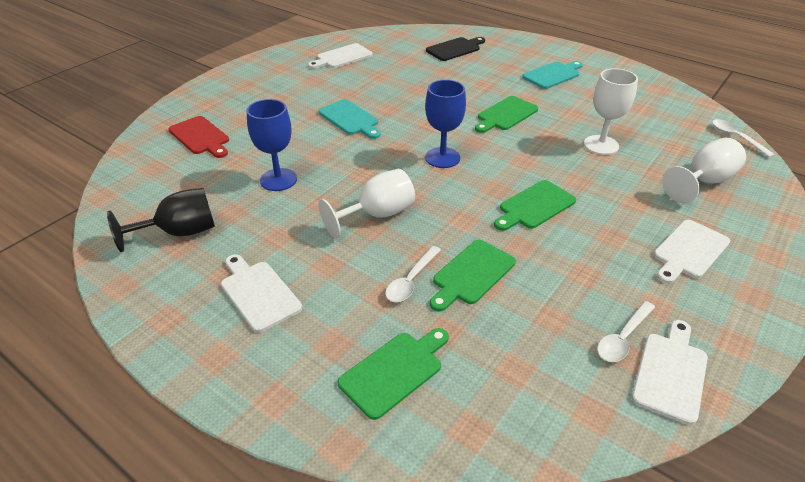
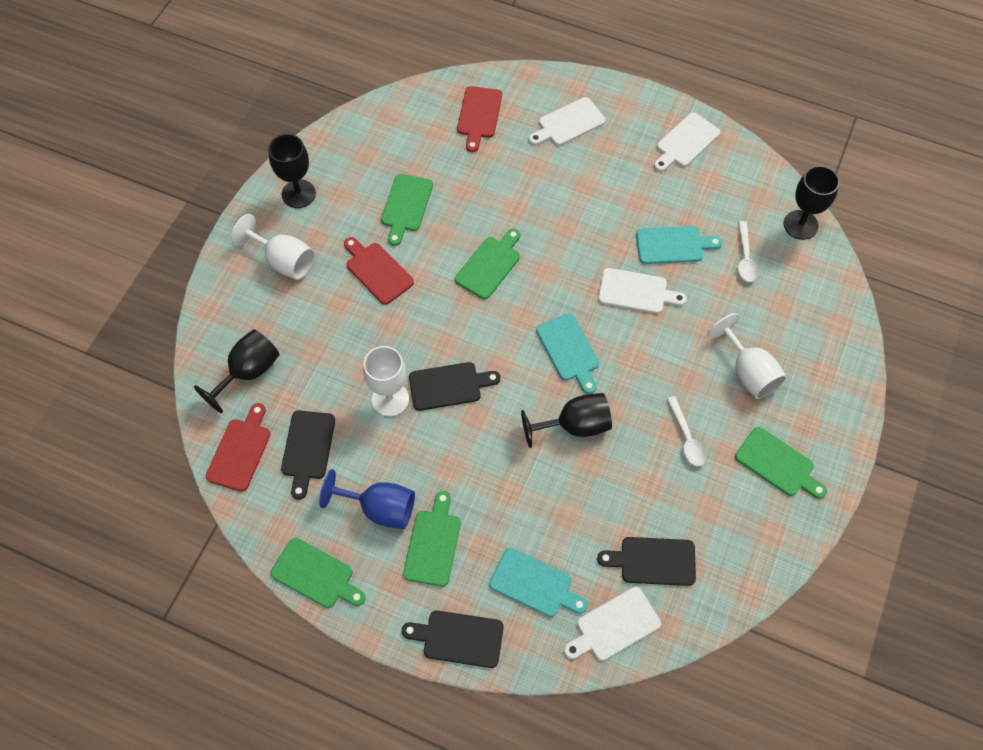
black cutting board: 1 -> 4
black goblet: 1 -> 4
blue goblet: 2 -> 1
green cutting board: 4 -> 5
red cutting board: 1 -> 3
turquoise cutting board: 2 -> 3
white spoon: 3 -> 2

